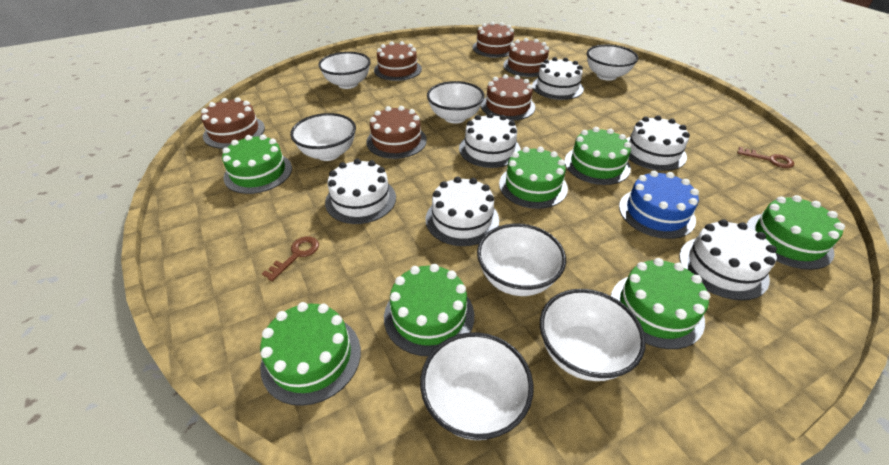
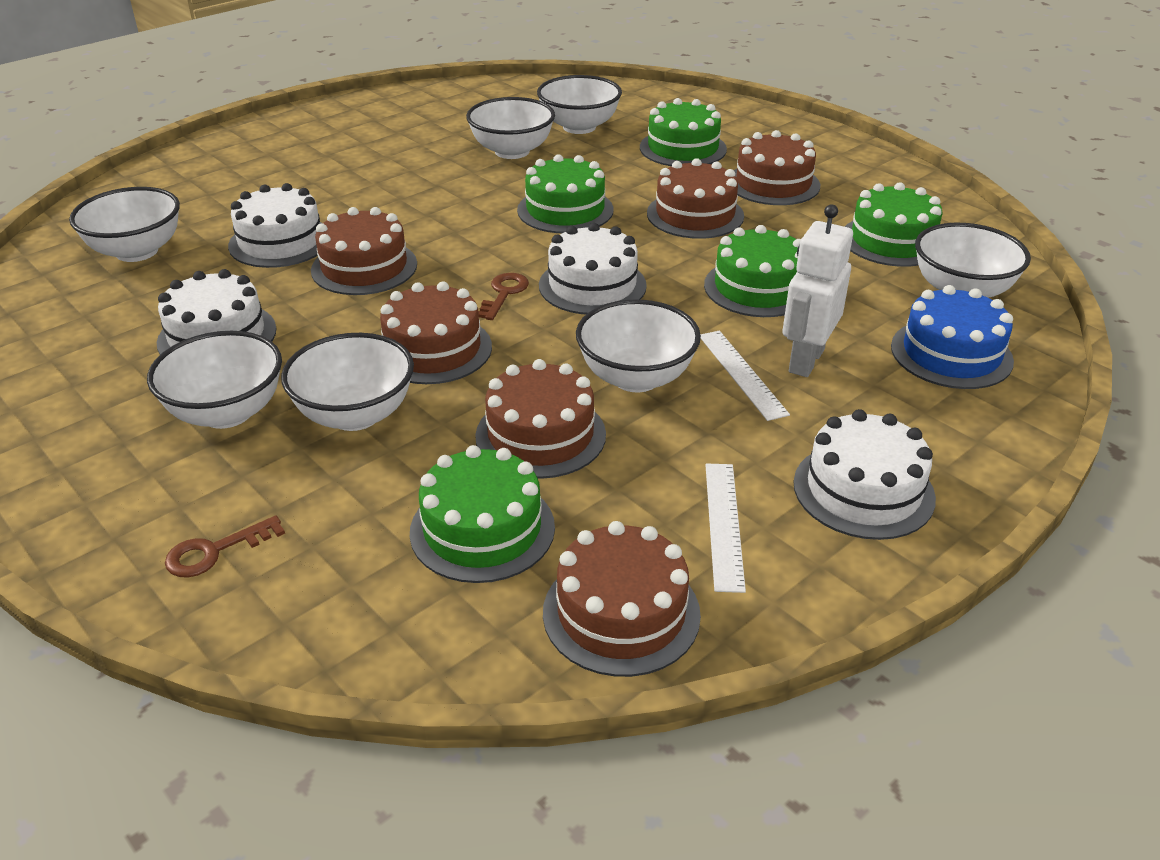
green cake: 7 -> 5
white cake: 6 -> 4
white robot: 0 -> 1
white ruler: 0 -> 2

